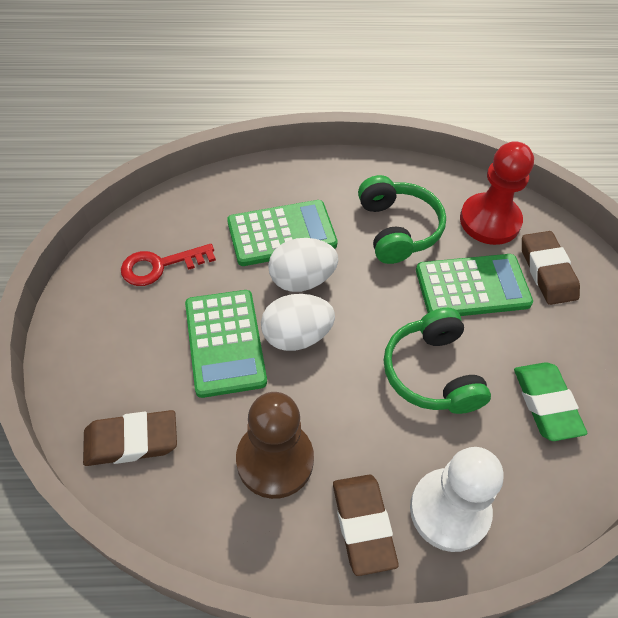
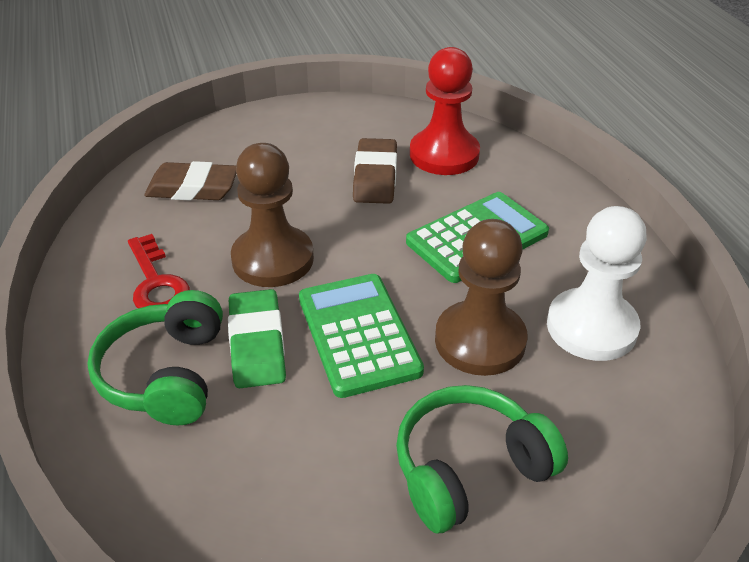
brown eraser: 3 -> 2
brown pawn: 1 -> 2
green calculator: 3 -> 2
white egg: 2 -> 0

